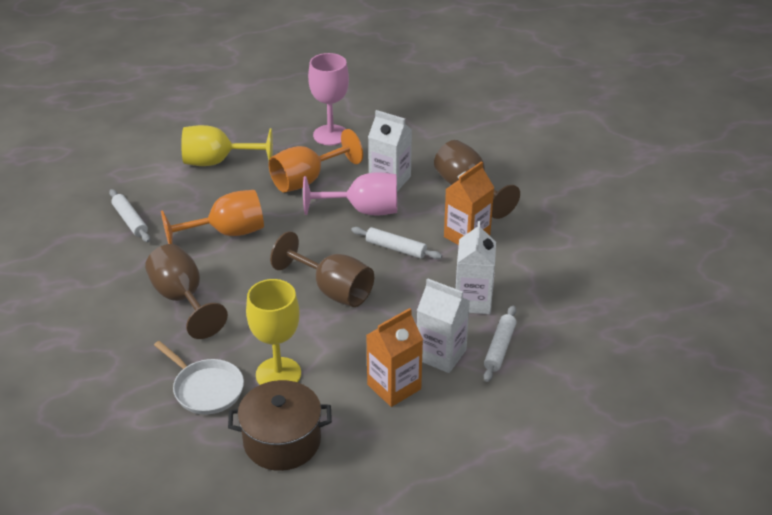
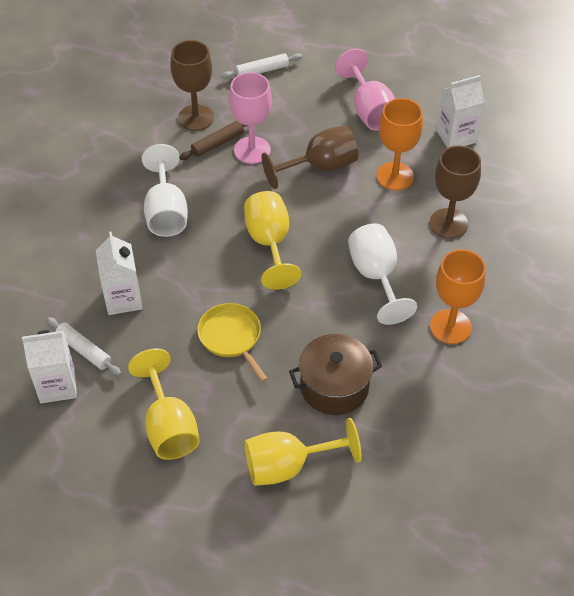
brown rolling pin: 0 -> 1
orange carton: 2 -> 0
white goblet: 0 -> 2
white pan: 1 -> 0
white rolling pin: 3 -> 2
yellow goblet: 2 -> 3
yellow pan: 0 -> 1

